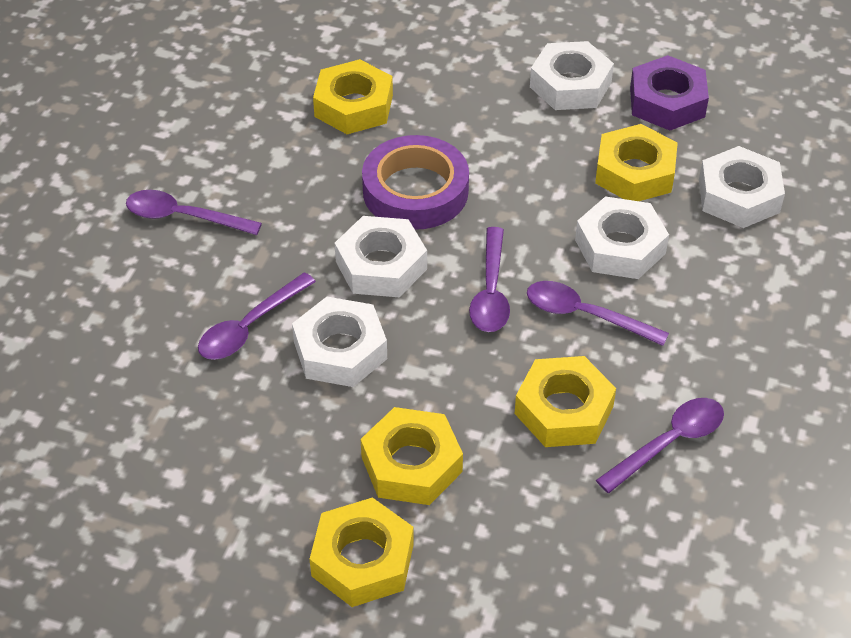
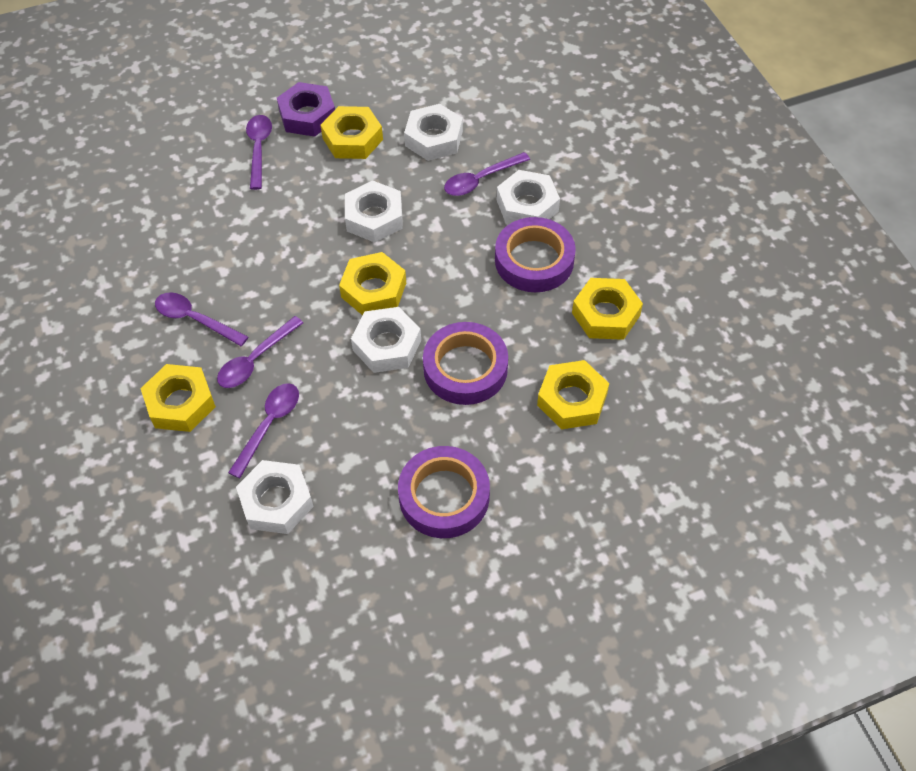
purple tape: 1 -> 3

